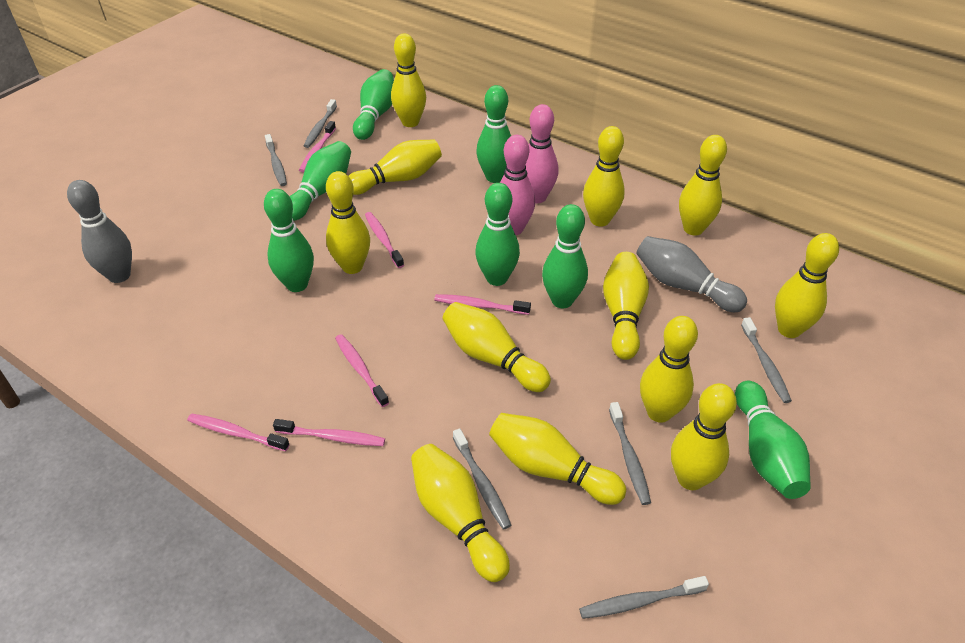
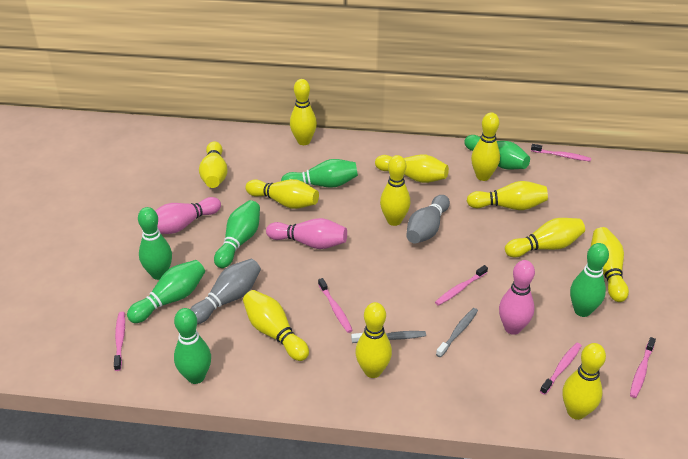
grey toothbrush: 6 -> 2
pink bowling pin: 2 -> 3

